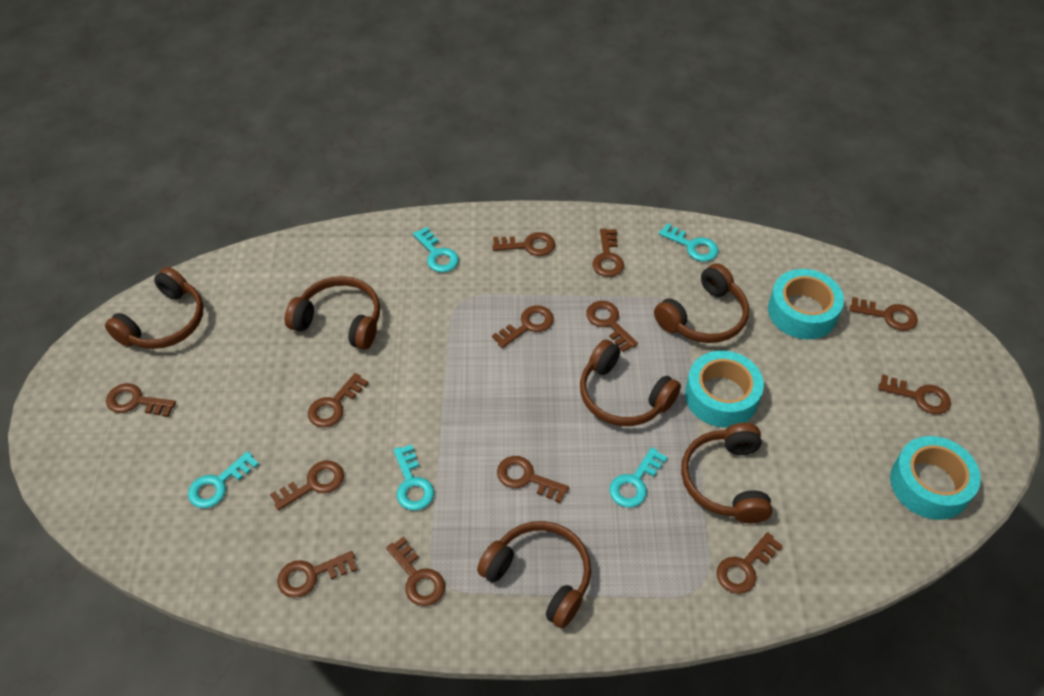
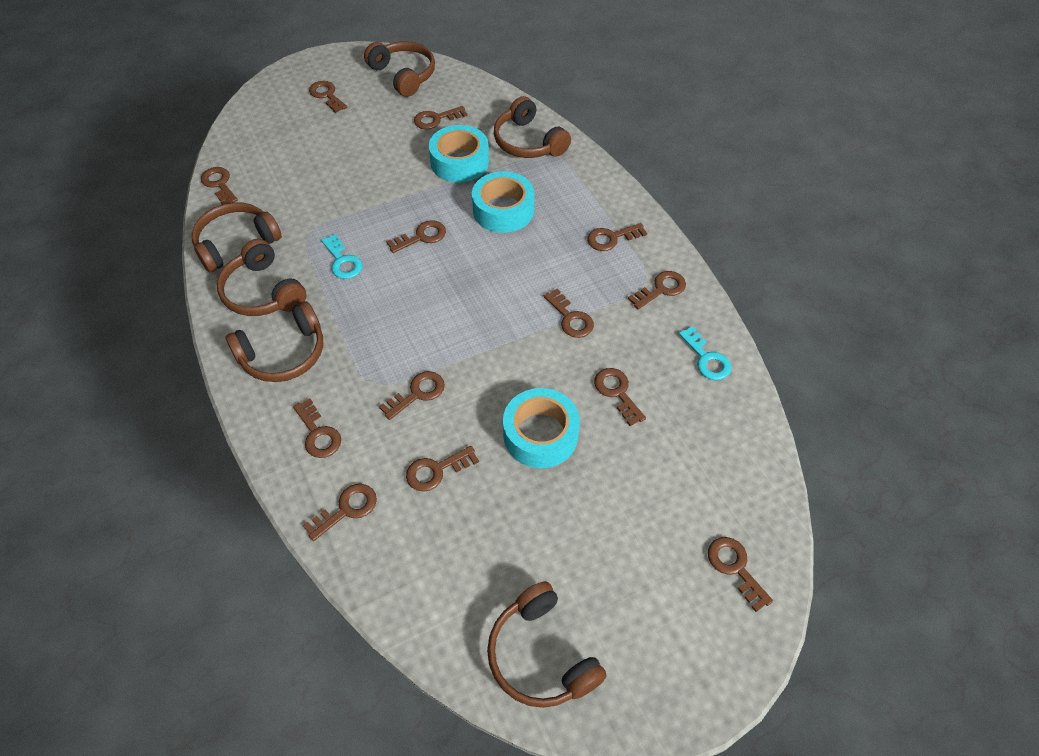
turquoise key: 5 -> 2

